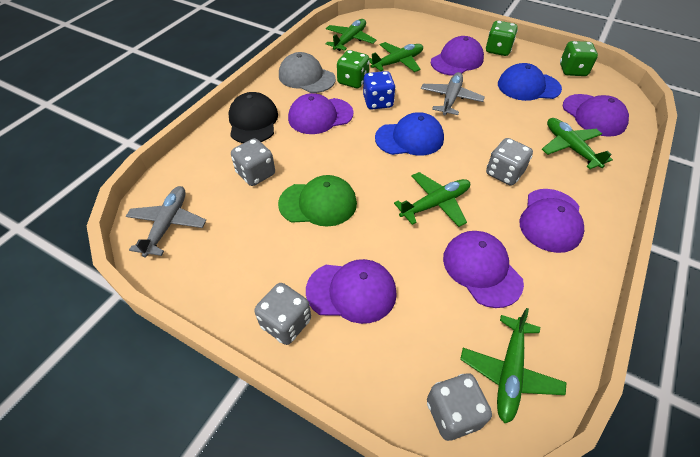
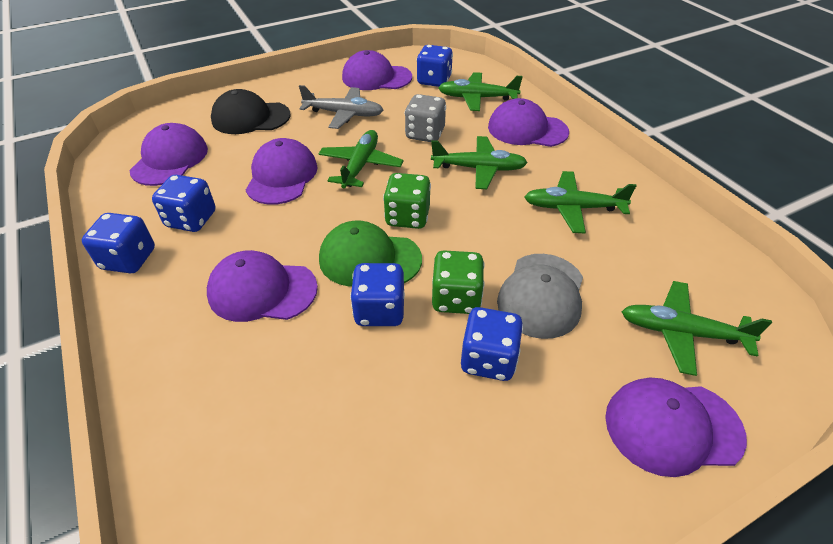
blue cap: 2 -> 0
blue dice: 1 -> 5
green dice: 3 -> 2
grey dice: 4 -> 1
grey plane: 2 -> 1

